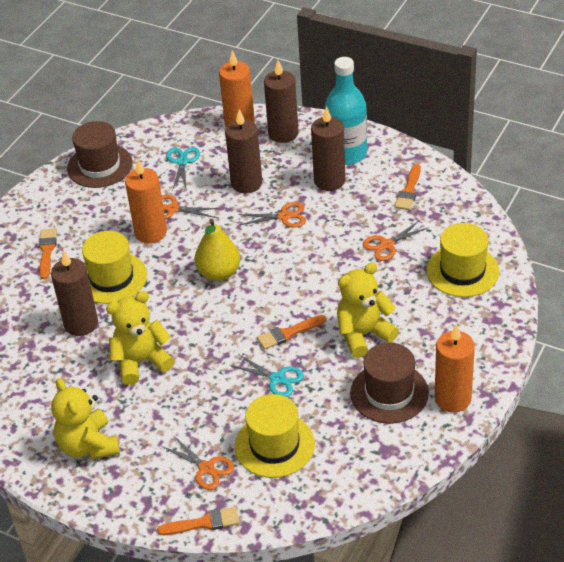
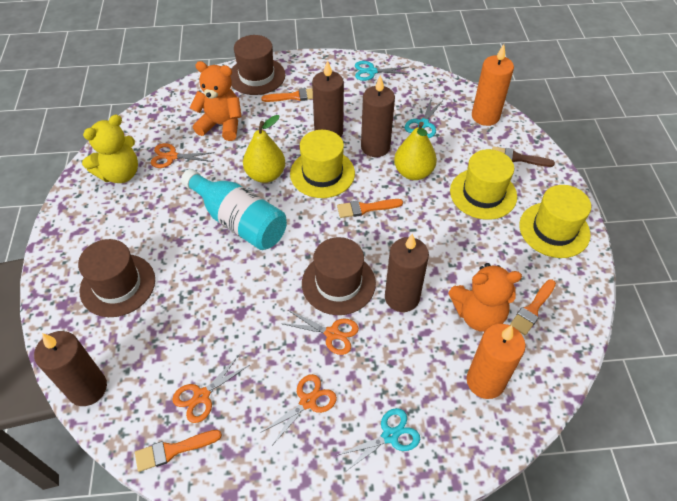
brown brush: 0 -> 1
brown hat: 2 -> 3
orange candle: 3 -> 2
orange teddy bear: 0 -> 2
turquoise scissors: 2 -> 3
yellow pear: 1 -> 2
yellow teddy bear: 3 -> 1

